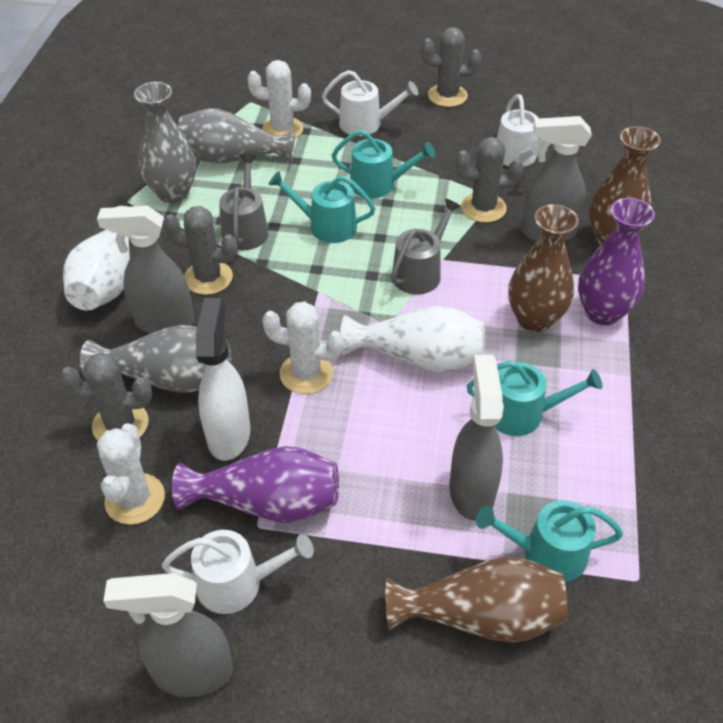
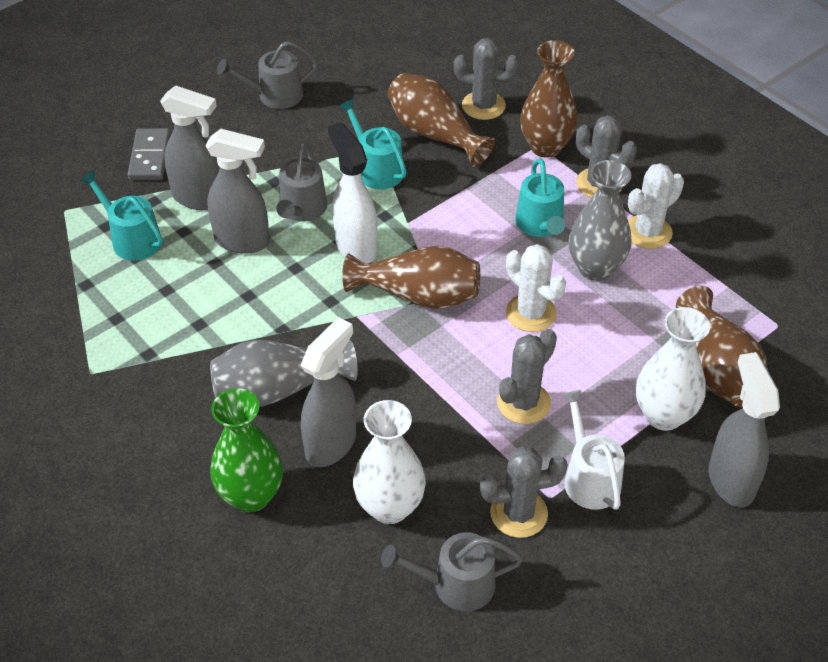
brown vase: 3 -> 4
green vase: 0 -> 1
grey domino: 0 -> 1
grey vase: 3 -> 2
grey watering can: 2 -> 3
purple vase: 2 -> 0
turquoise watering can: 4 -> 3
white cactus: 3 -> 2
white watering can: 3 -> 1

